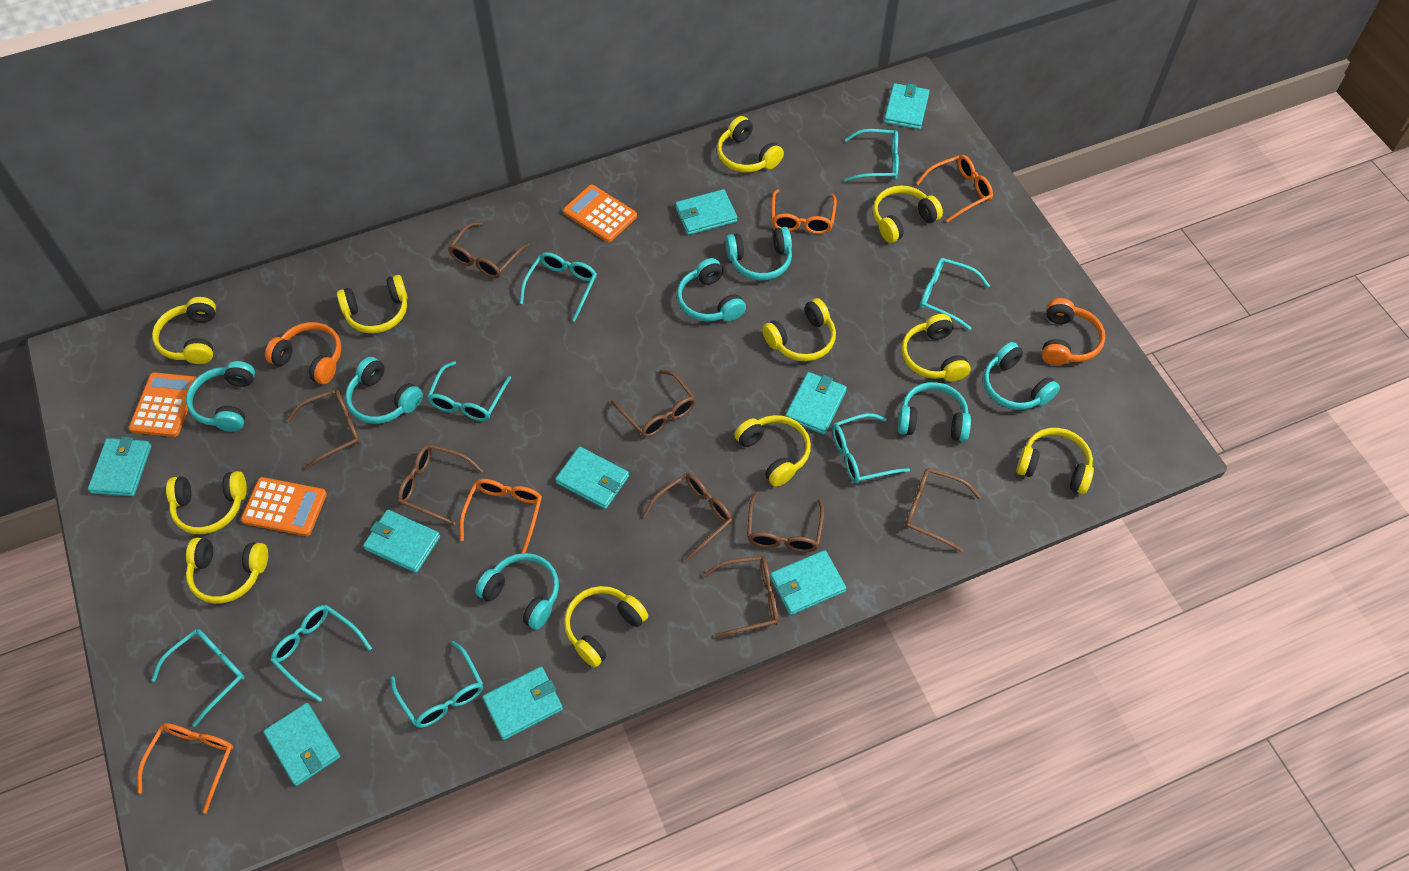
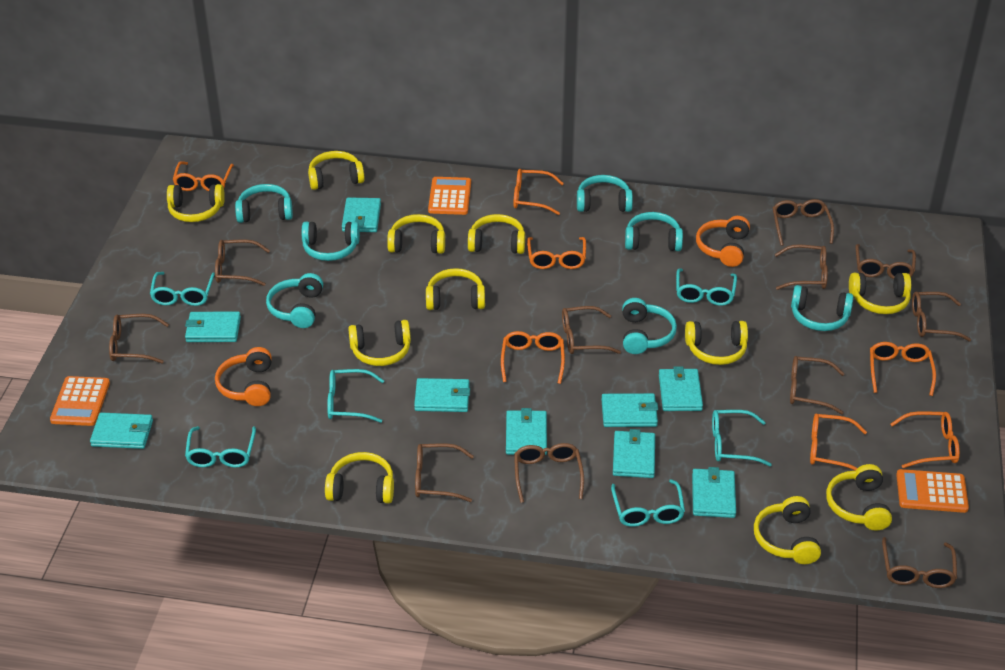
brown glasses: 8 -> 11
orange glasses: 4 -> 7
turquoise glasses: 8 -> 6

